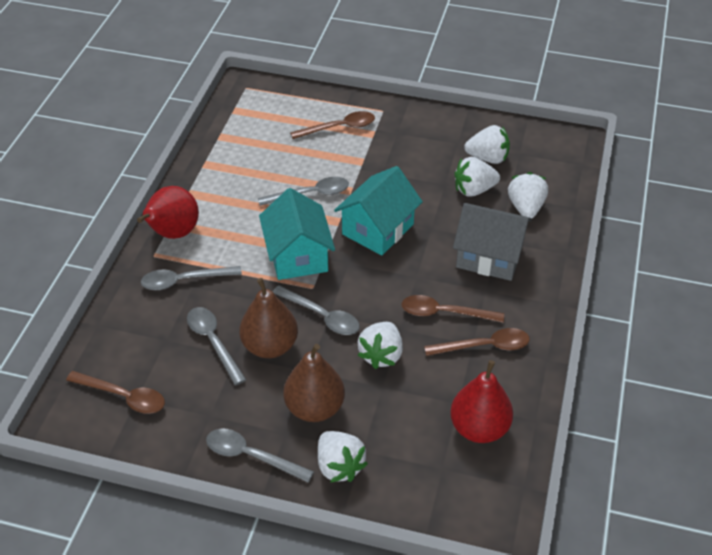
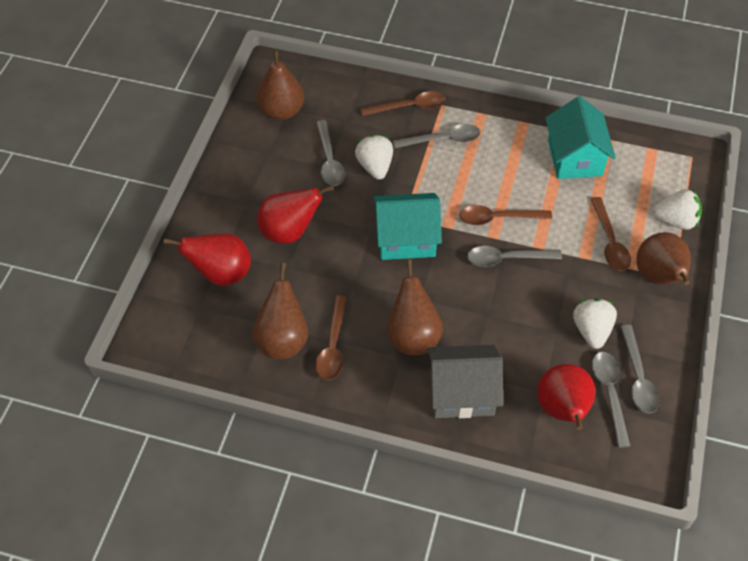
brown pear: 2 -> 4
red pear: 2 -> 3
white strawberry: 5 -> 3

